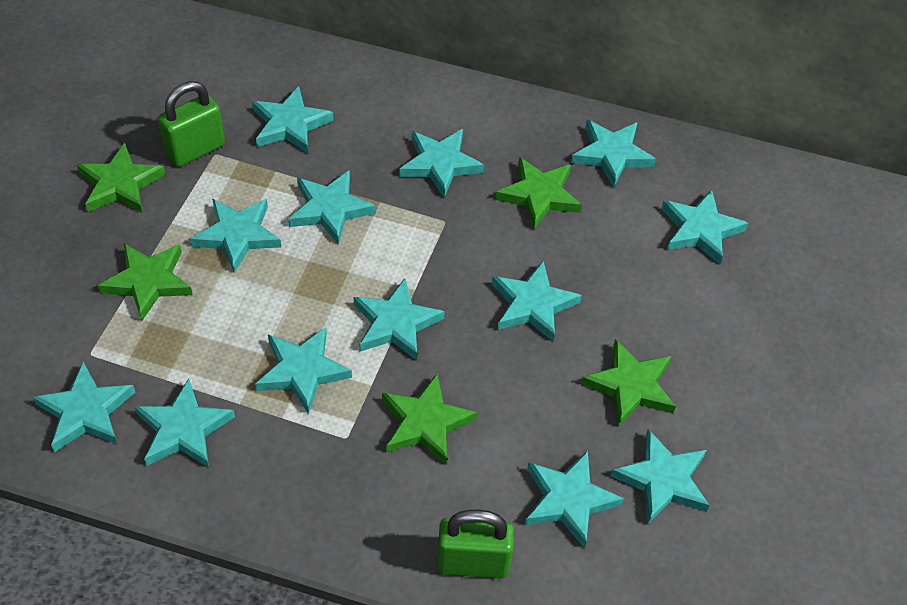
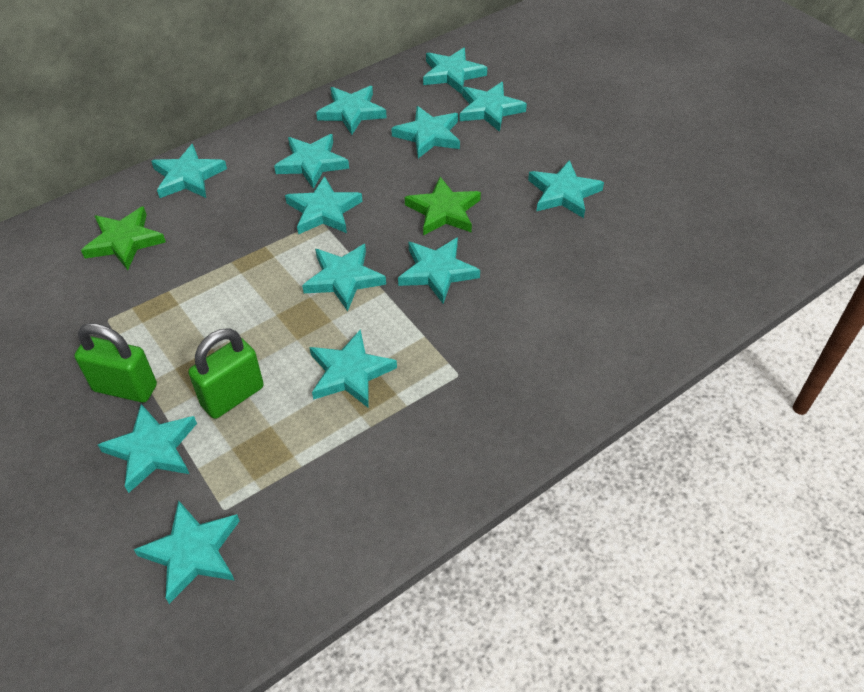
green star: 5 -> 2

